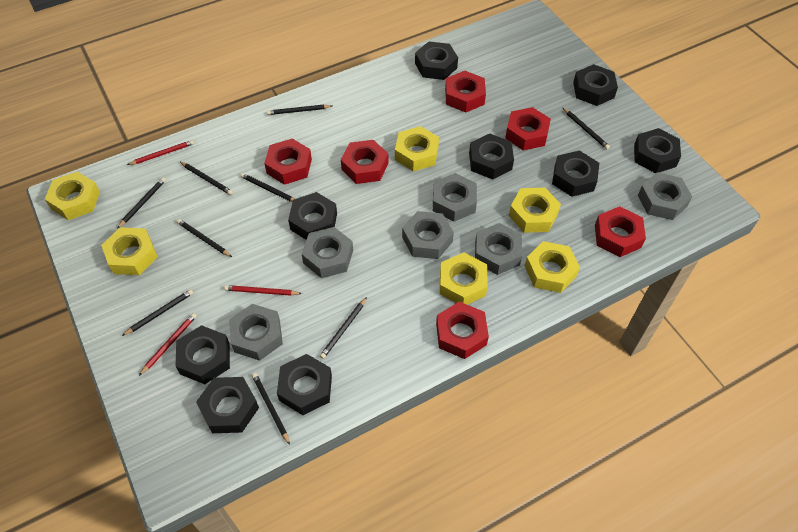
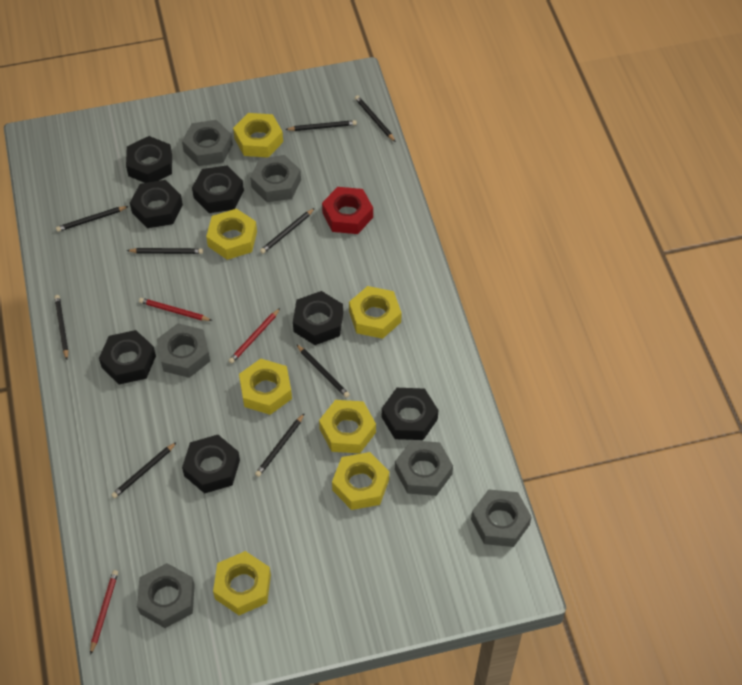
black nut: 9 -> 7
red nut: 6 -> 1
yellow nut: 6 -> 7

